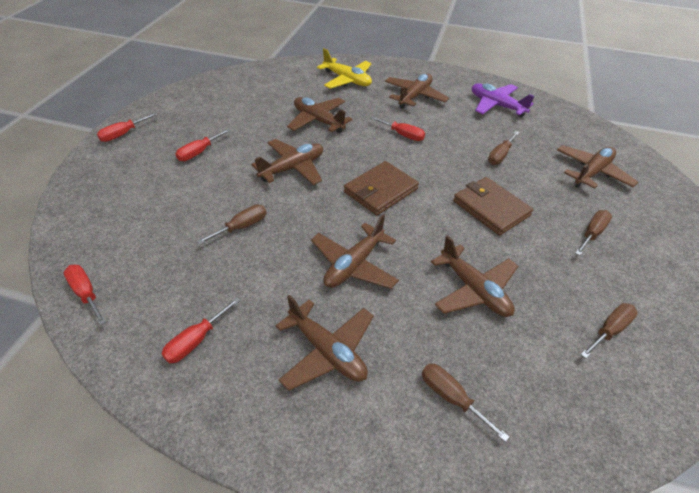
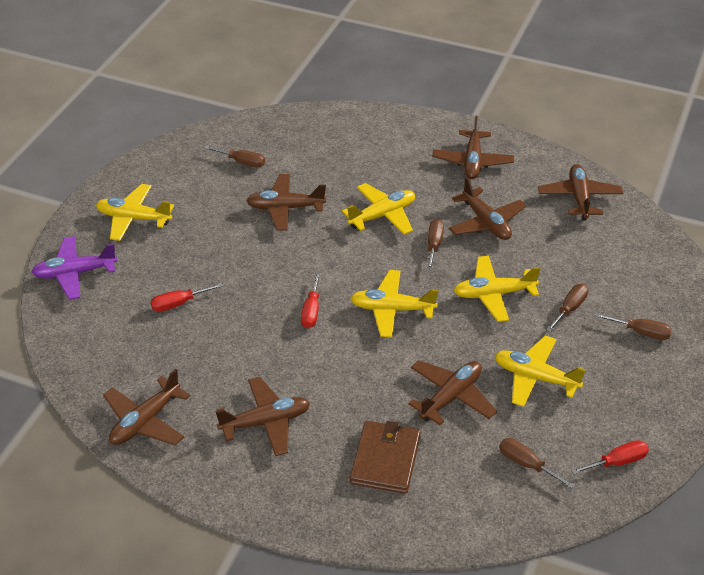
brown wallet: 2 -> 1
red screwdriver: 5 -> 3
yellow plane: 1 -> 5

